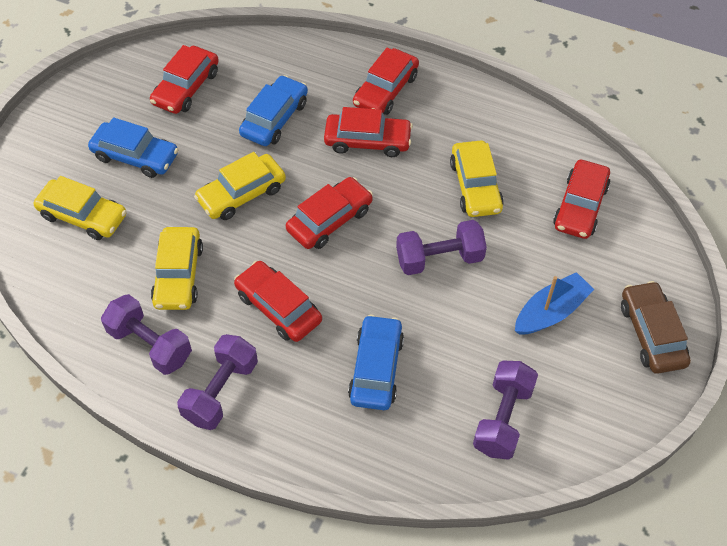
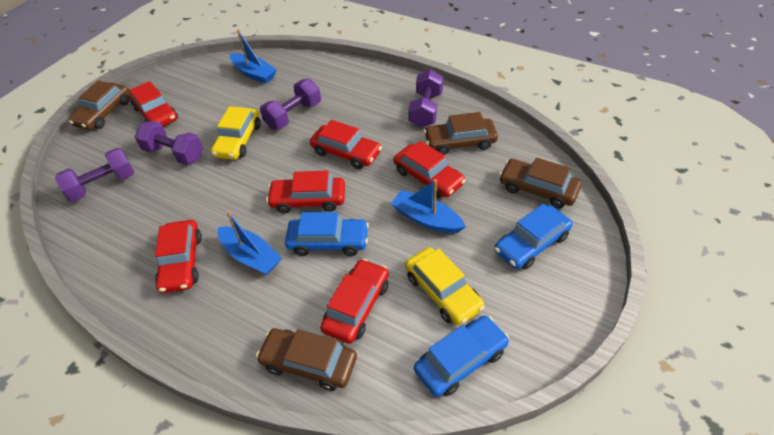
blue boat: 1 -> 3
brown car: 1 -> 4
yellow car: 4 -> 2

